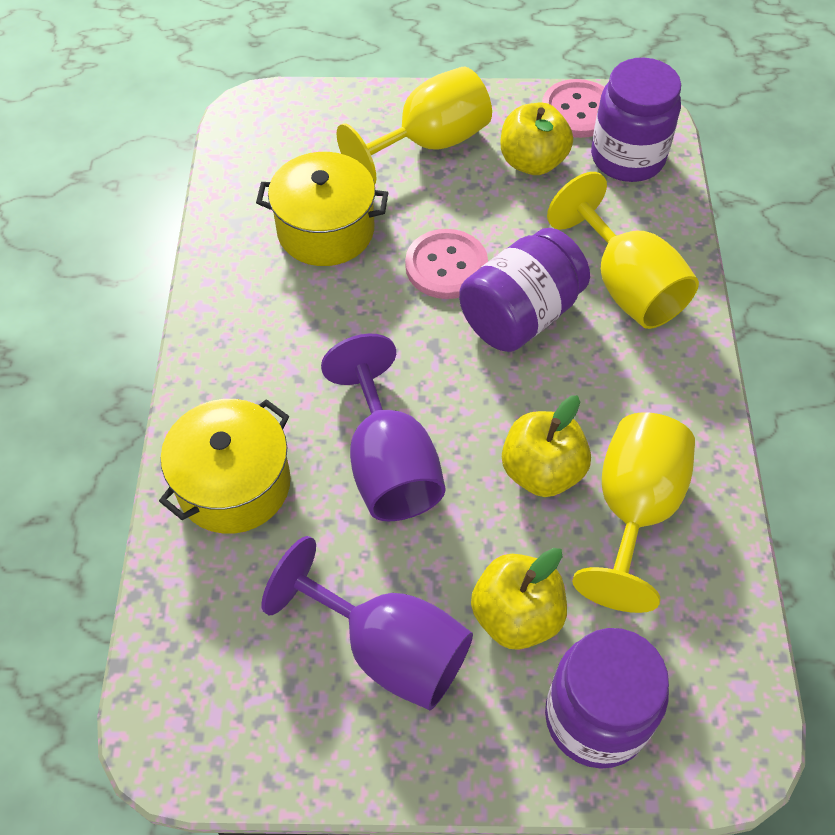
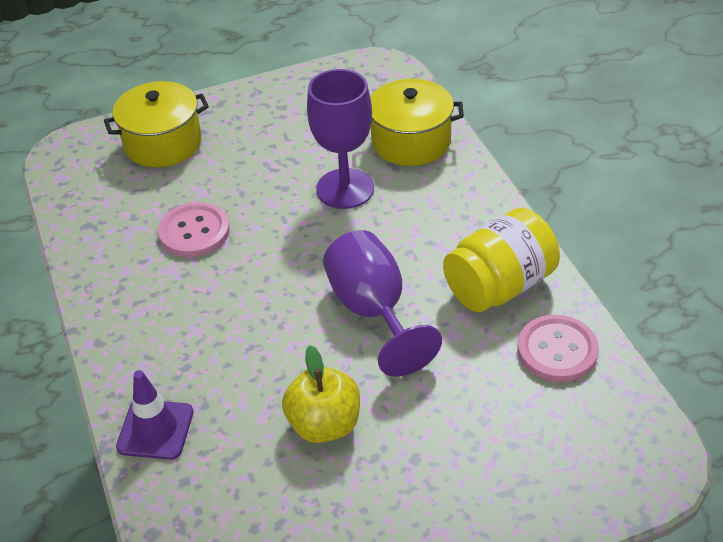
purple jar: 3 -> 0
purple traffic cone: 0 -> 1
yellow apple: 3 -> 1
yellow goblet: 3 -> 0
yellow jar: 0 -> 1

